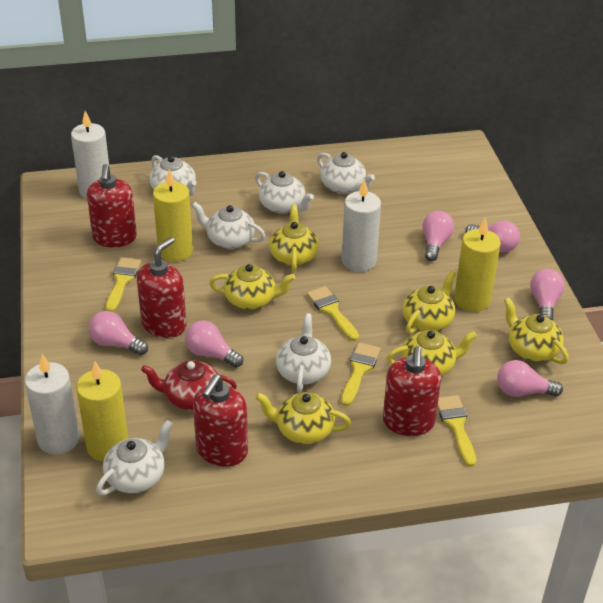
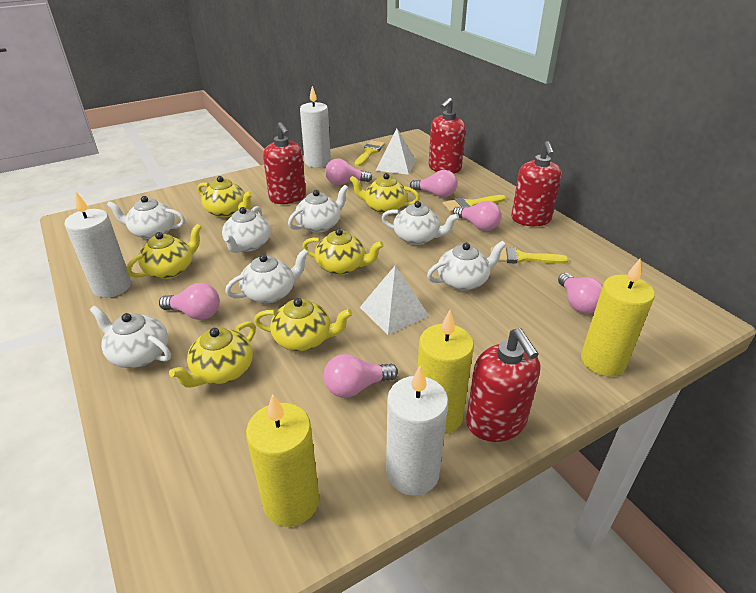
red teapot: 1 -> 0
white pyramid: 0 -> 2
white teapot: 6 -> 7
yellow brush: 4 -> 3

